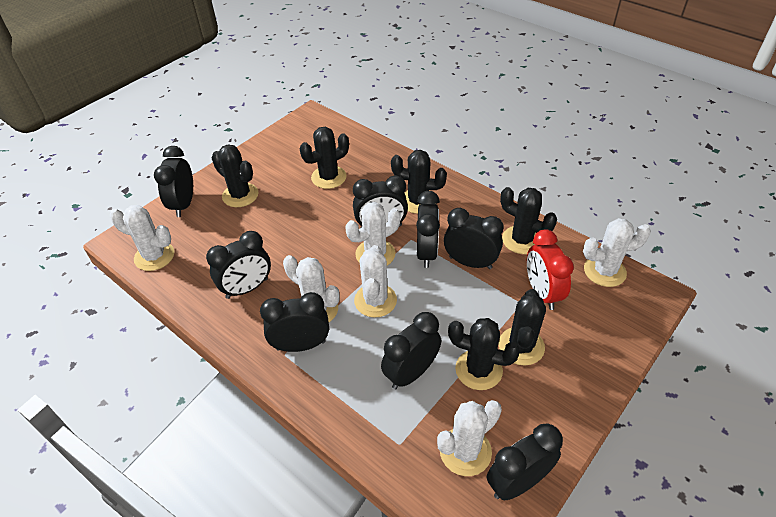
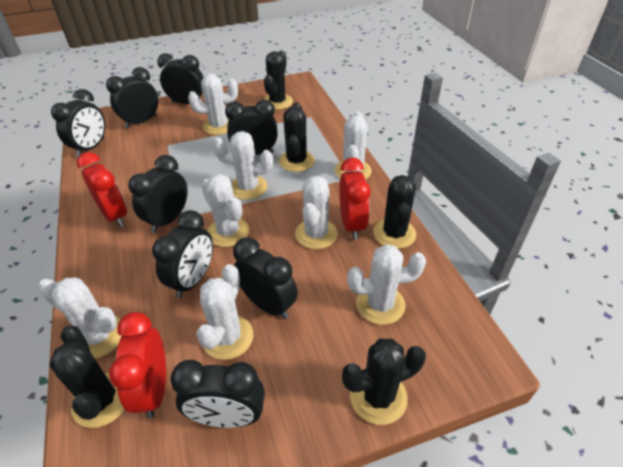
black cactus: 6 -> 5
red clock: 1 -> 3
white cactus: 6 -> 8

